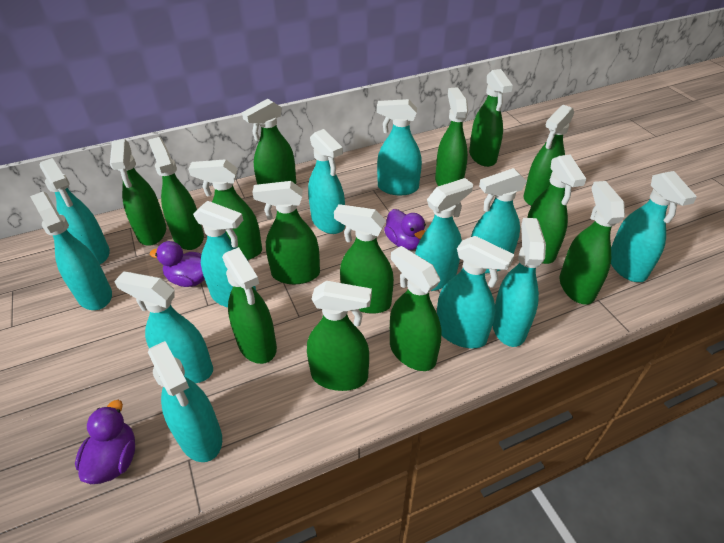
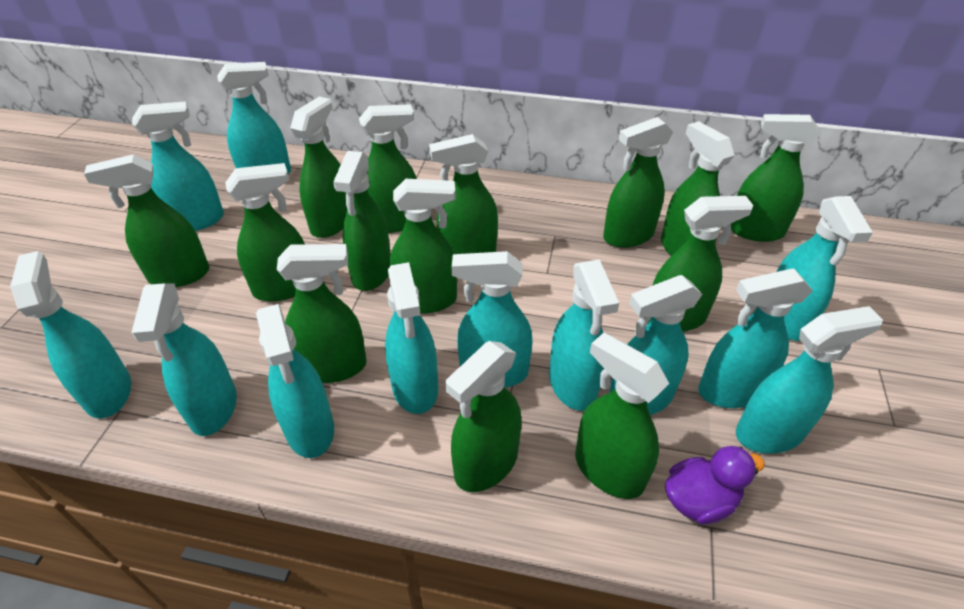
purple duck: 3 -> 1

